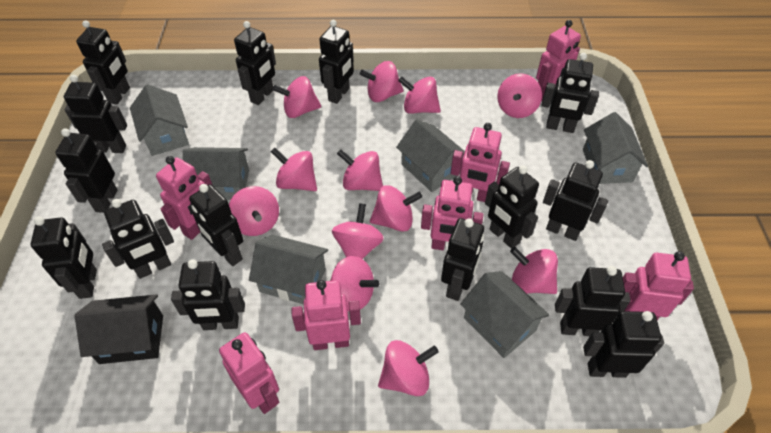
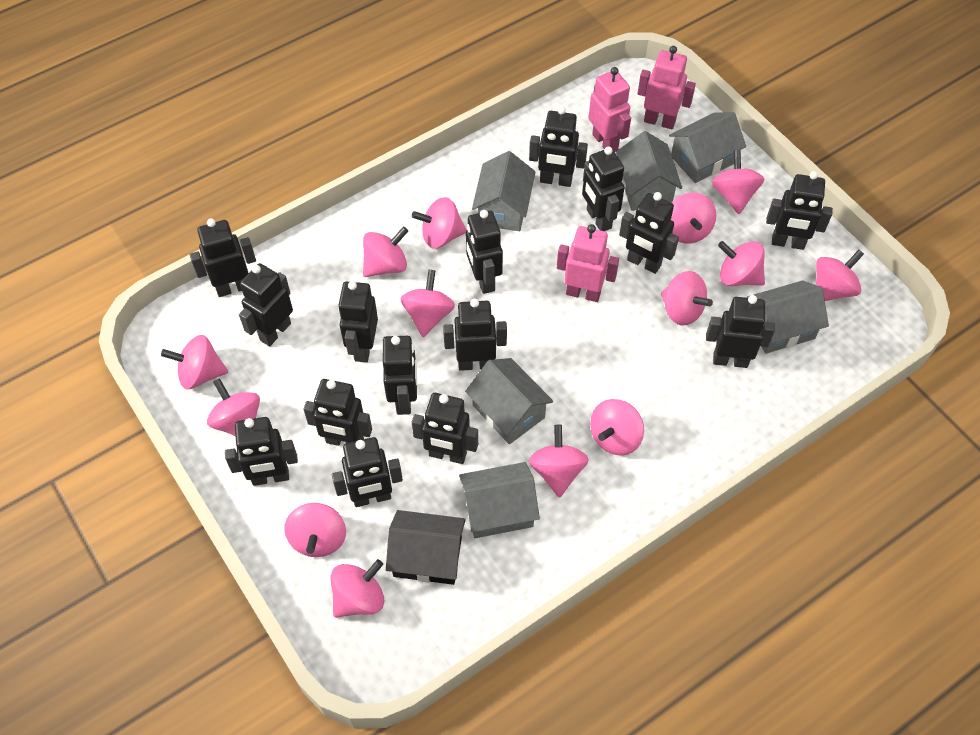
pink robot: 7 -> 3
pink spinning top: 12 -> 14

